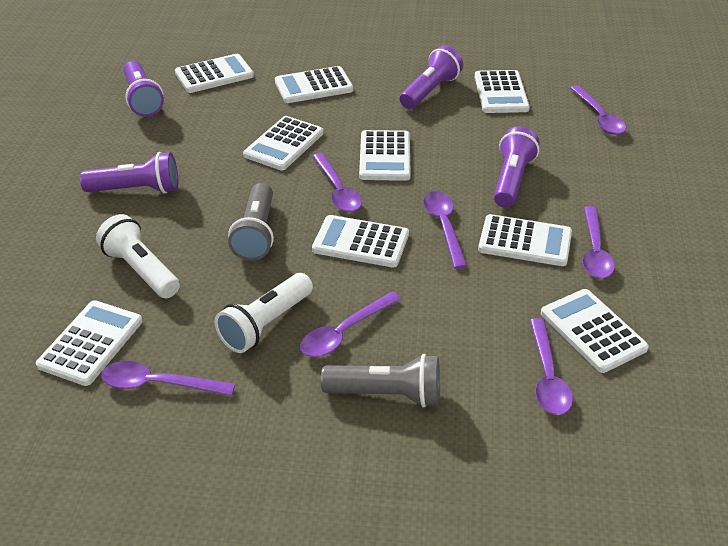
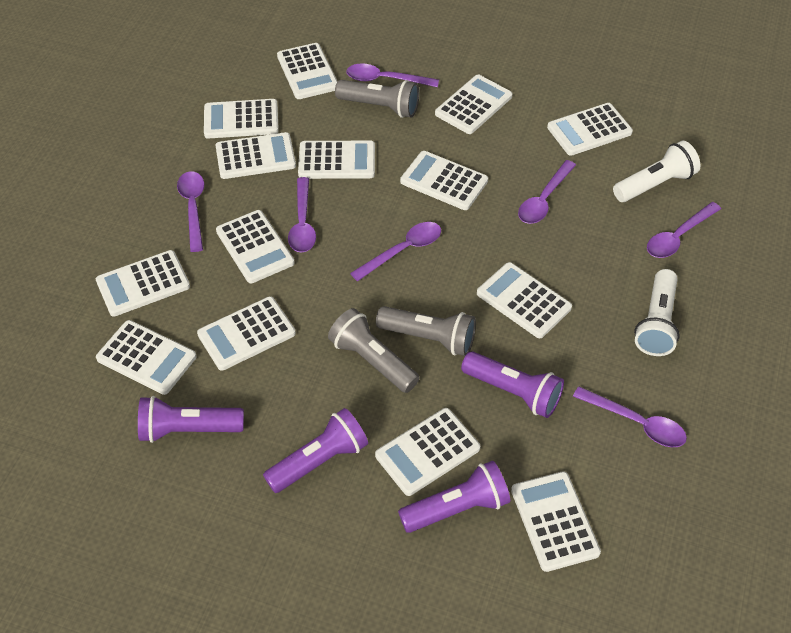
grey flashlight: 2 -> 3
white calculator: 9 -> 14

